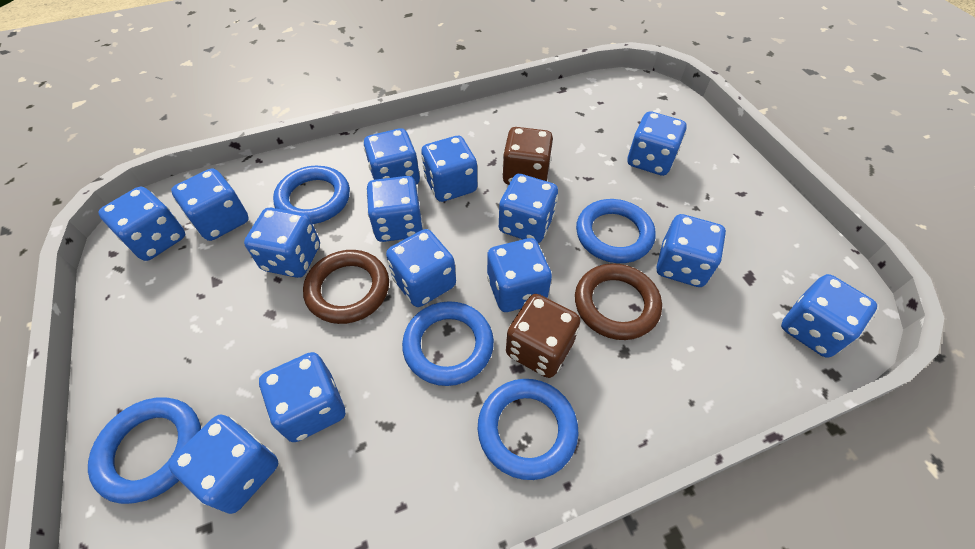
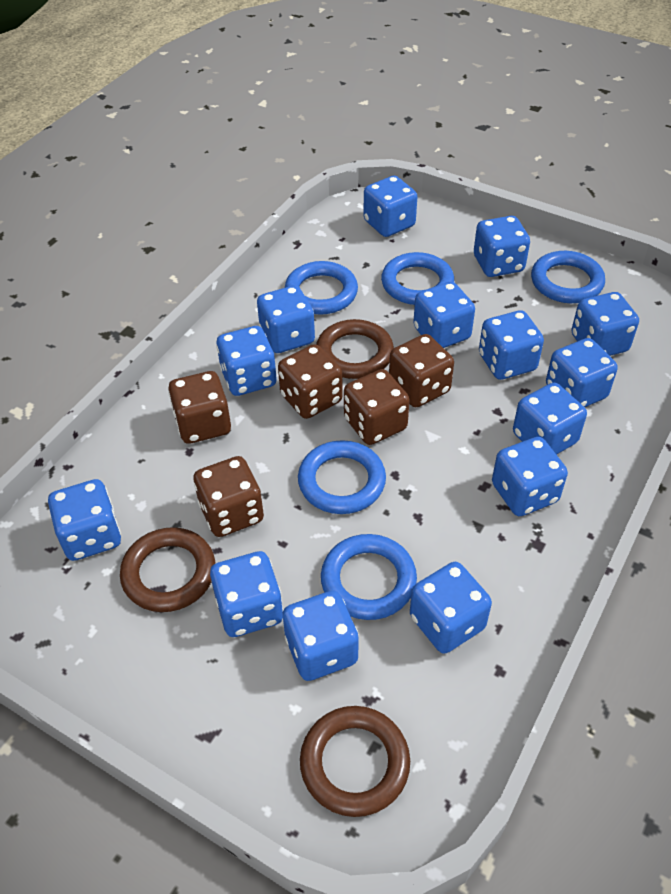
brown dice: 2 -> 5
brown ring: 2 -> 3

